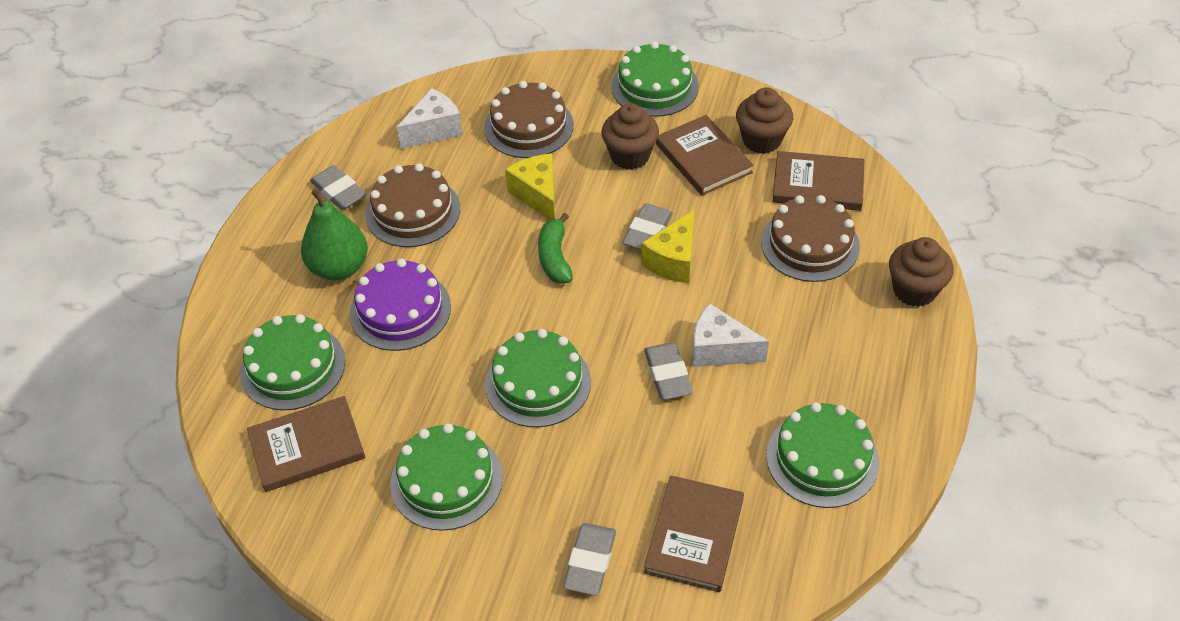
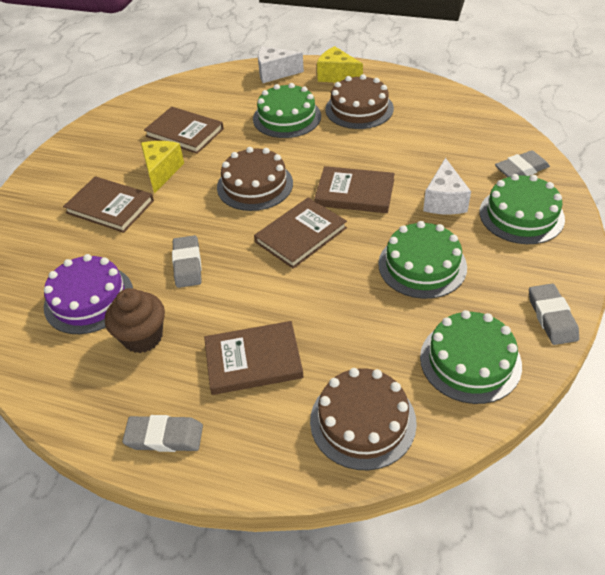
brown book: 4 -> 5
brown cupcake: 3 -> 1
green banana: 1 -> 0
green cake: 5 -> 4
green pear: 1 -> 0

